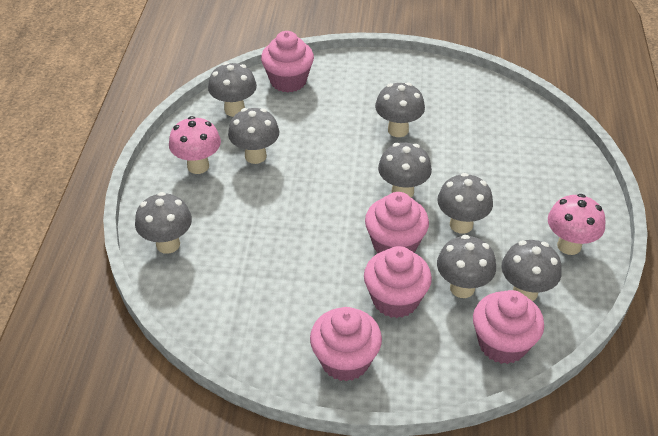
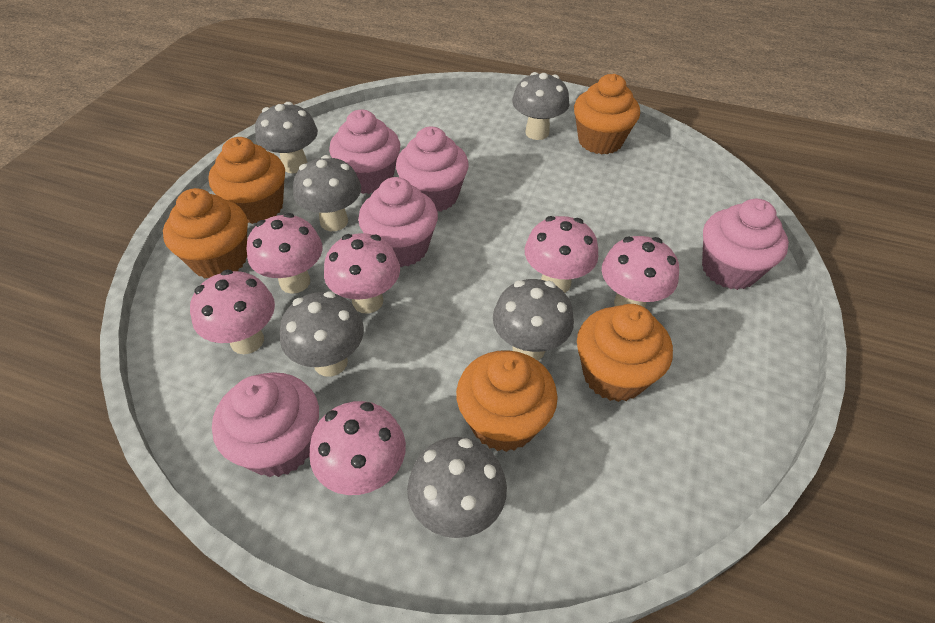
grey mushroom: 8 -> 6
orange cupcake: 0 -> 5
pink mushroom: 2 -> 6

